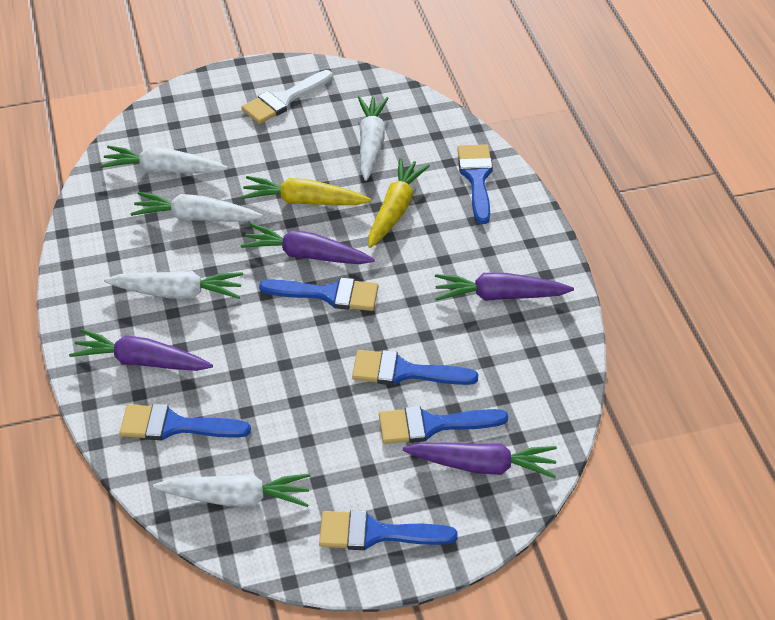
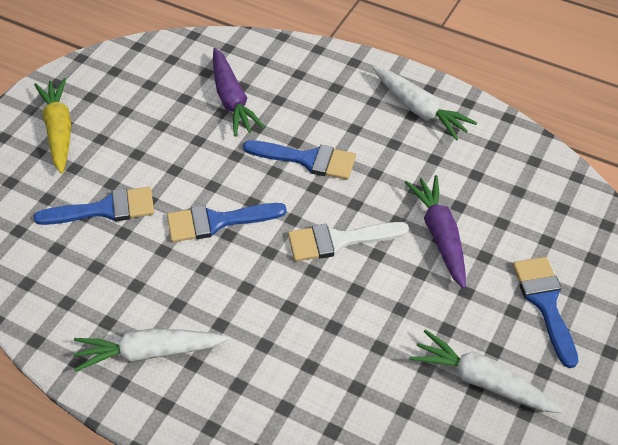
blue brush: 6 -> 4
purple carrot: 4 -> 2
white carrot: 5 -> 3
yellow carrot: 2 -> 1

